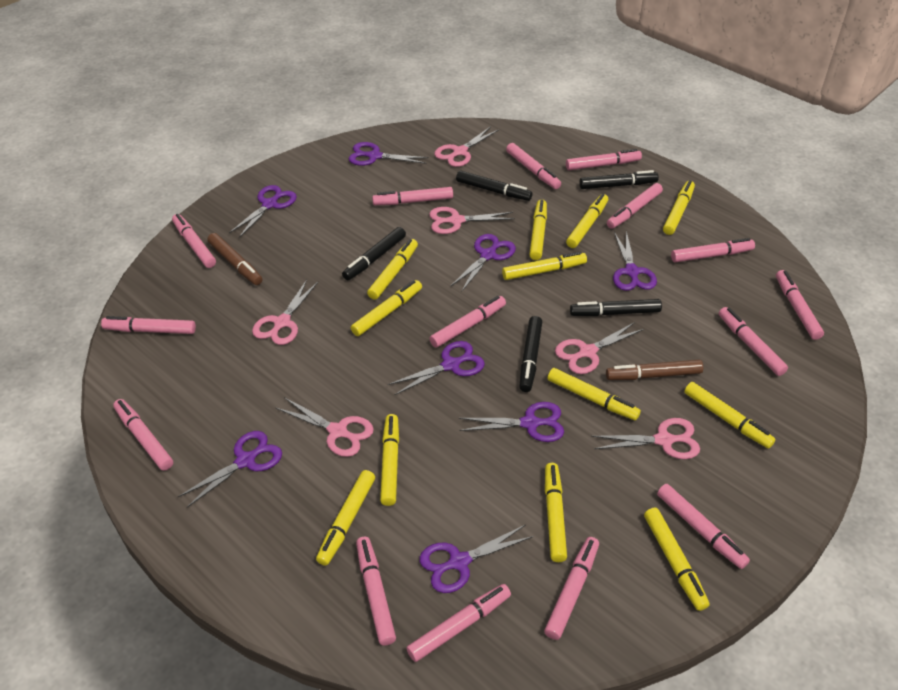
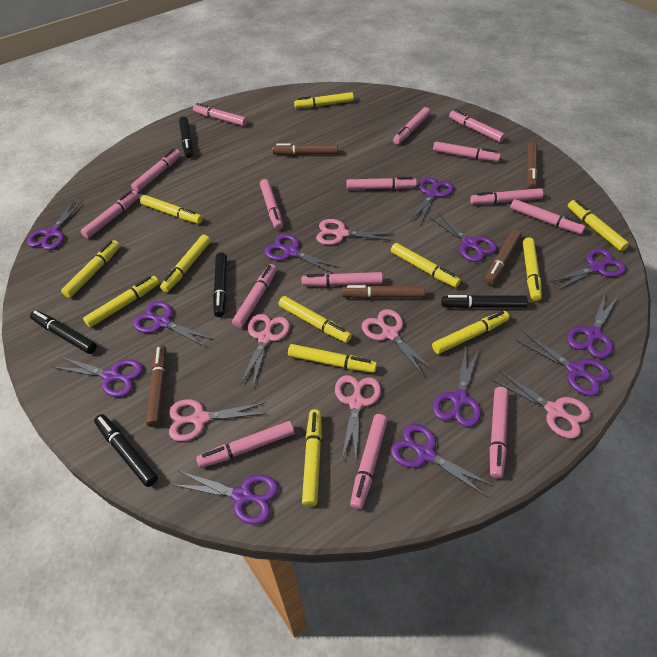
brown marker: 2 -> 5
purple scissors: 8 -> 12

